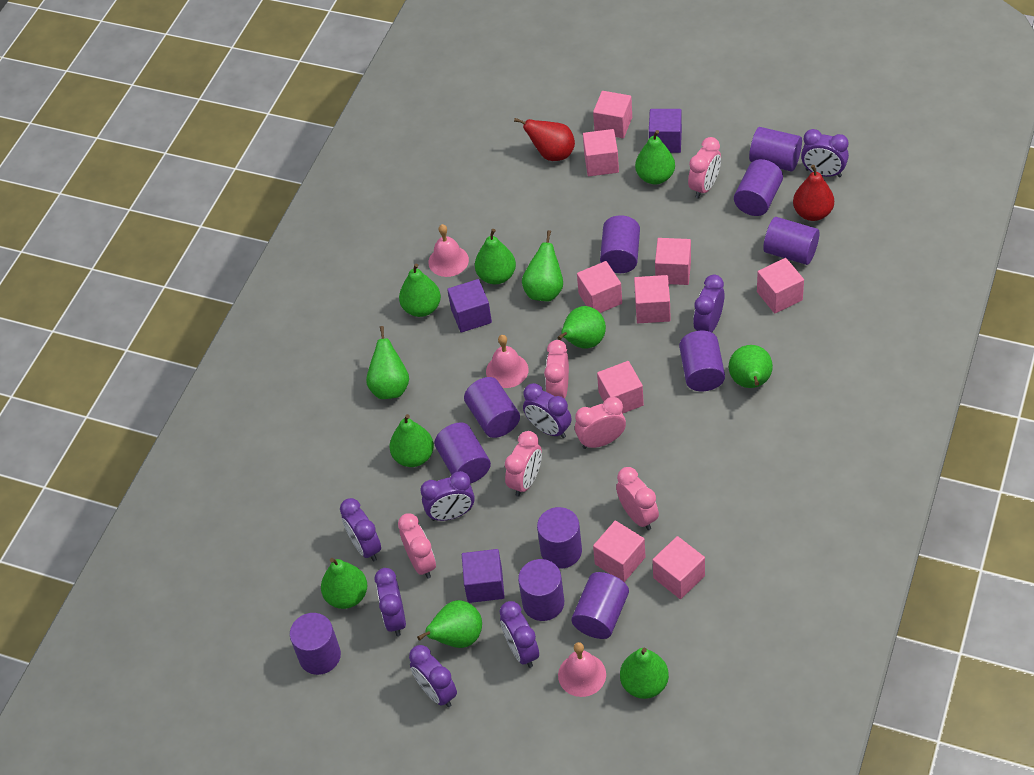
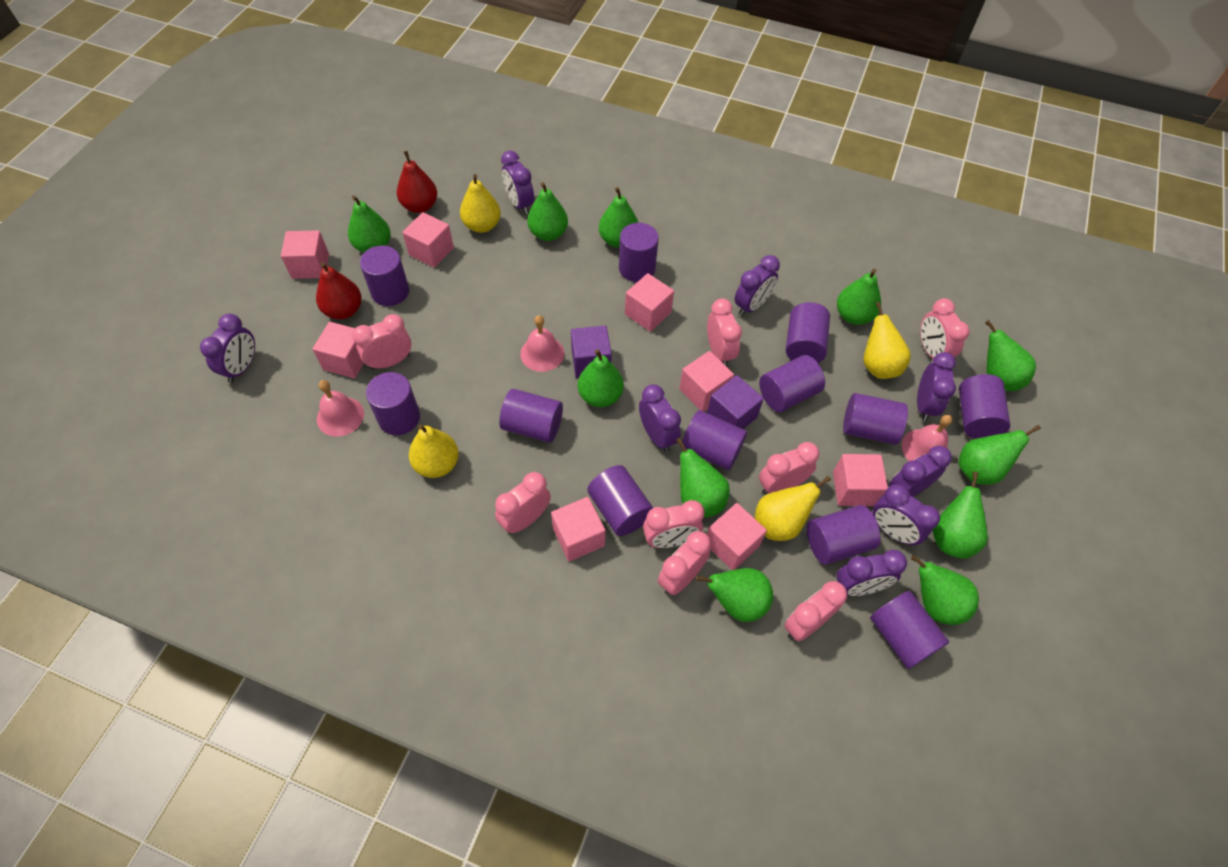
pink clock: 6 -> 8
pink cube: 9 -> 8
purple cube: 3 -> 2
purple cylinder: 11 -> 12
yellow pear: 0 -> 4

